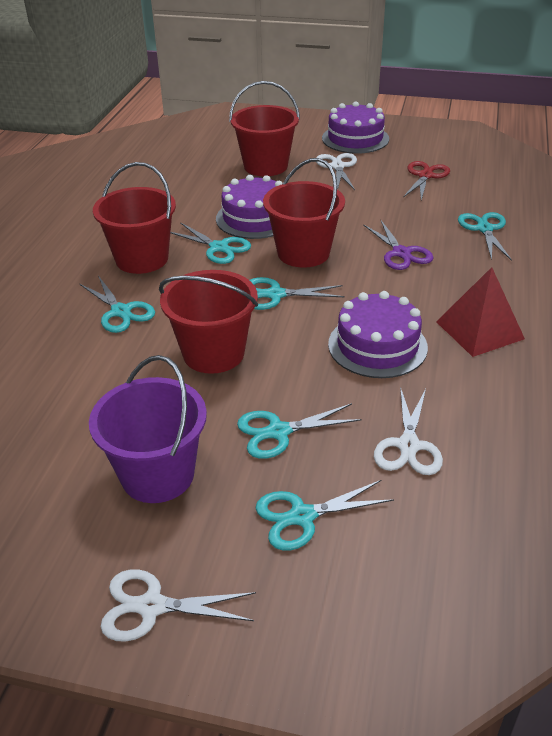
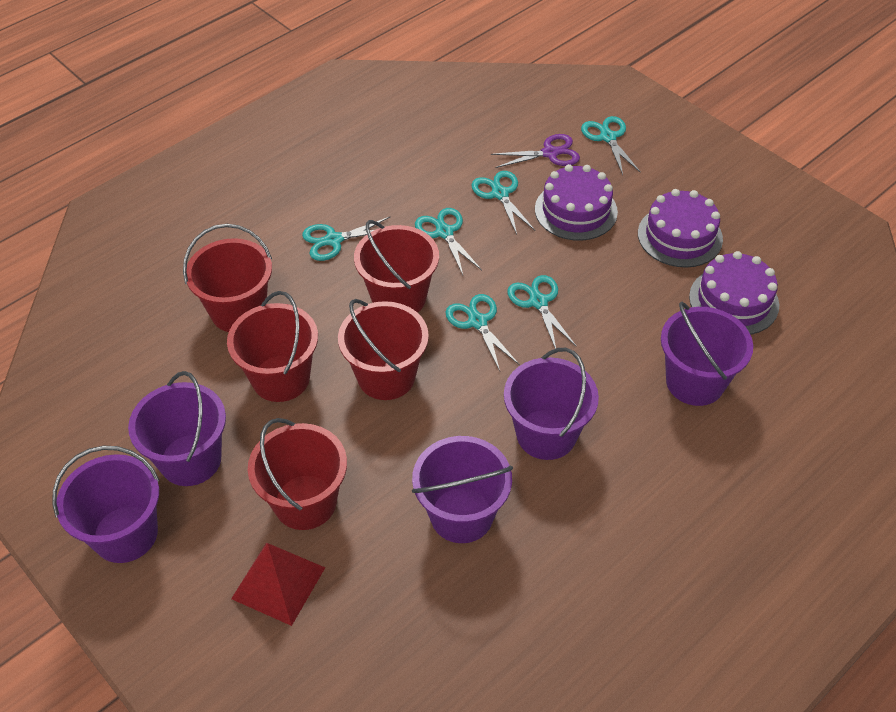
purple bucket: 1 -> 5
red bucket: 4 -> 5
red scissors: 1 -> 0
white scissors: 3 -> 0

